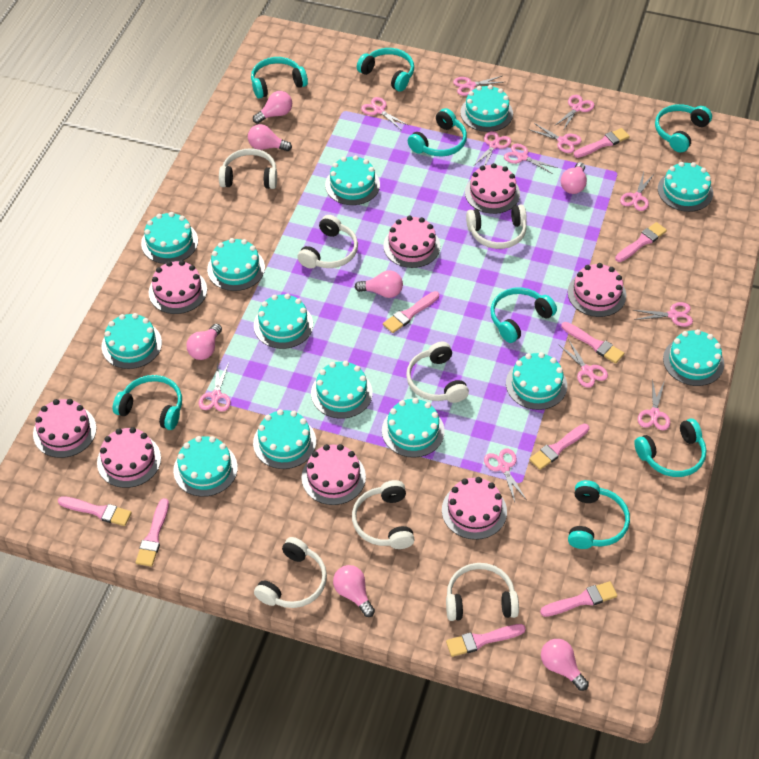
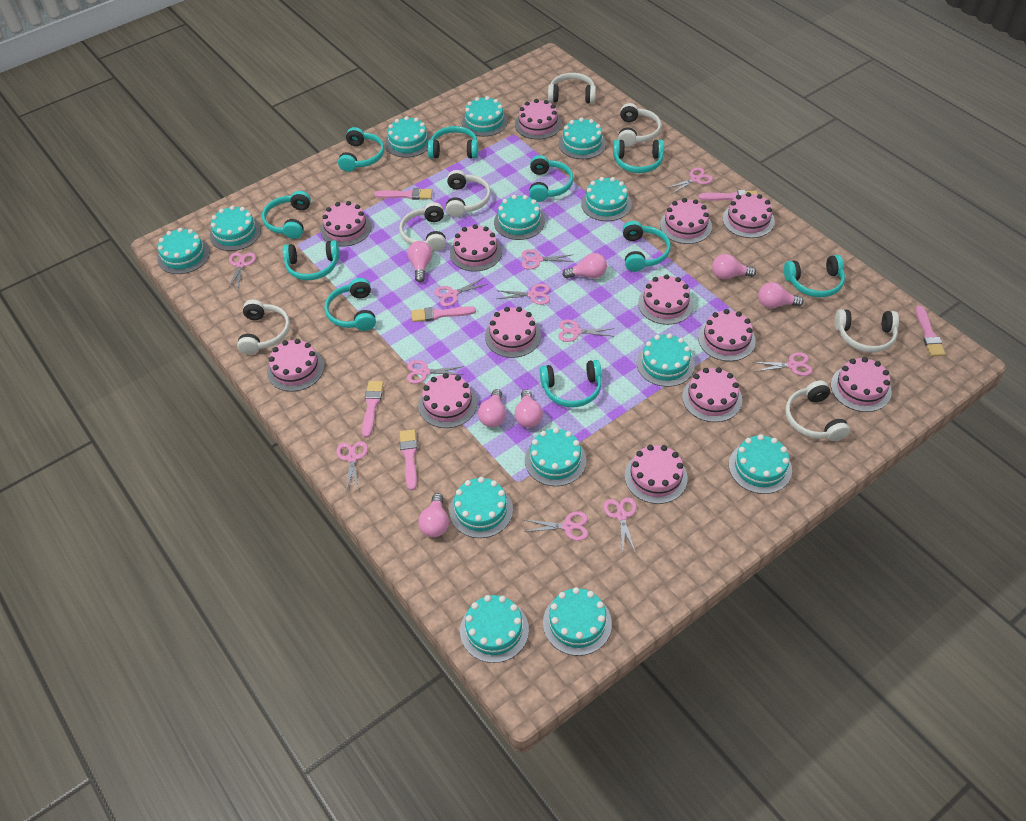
pink brush: 9 -> 6
pink cake: 8 -> 13
pink scissors: 12 -> 11
turquoise headphones: 8 -> 10

